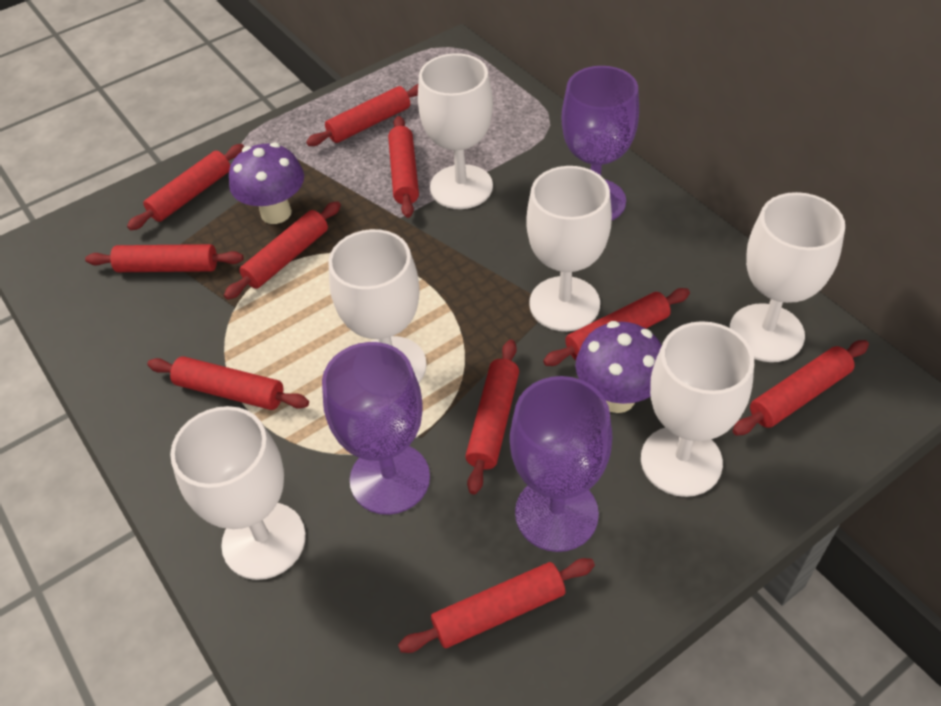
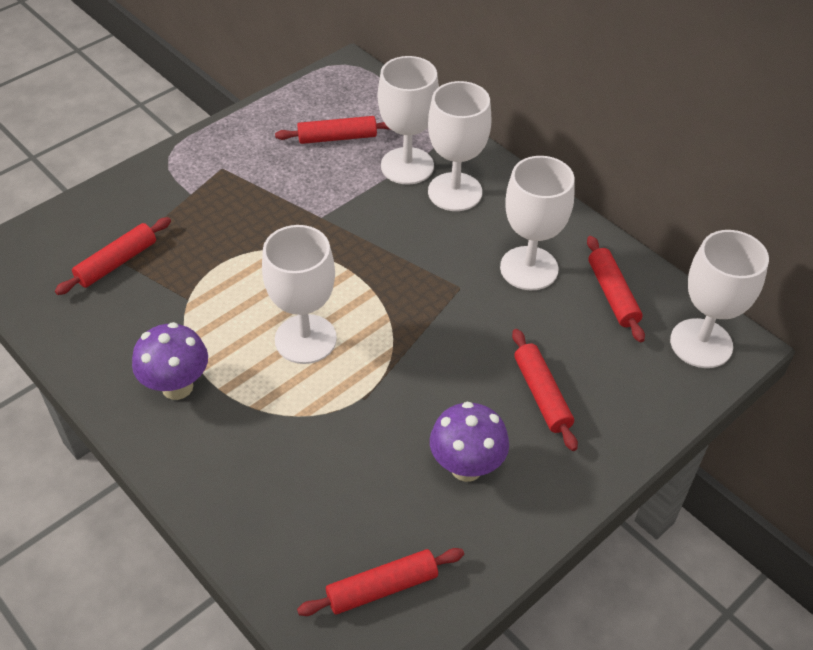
purple goblet: 3 -> 0
red rolling pin: 10 -> 5
white goblet: 6 -> 5

